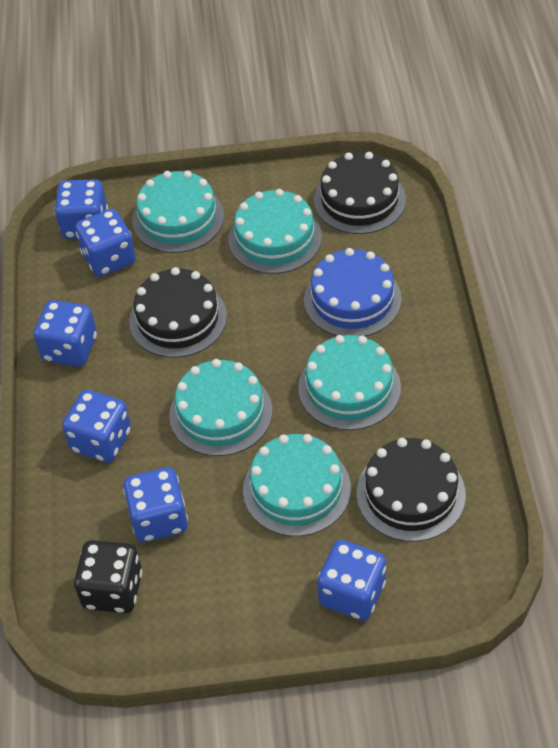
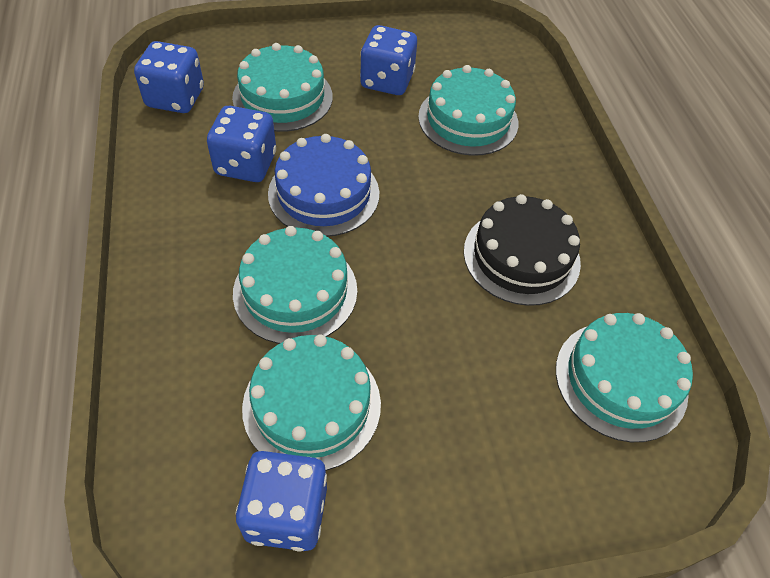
black cake: 3 -> 1
black dice: 1 -> 0
blue dice: 6 -> 4

